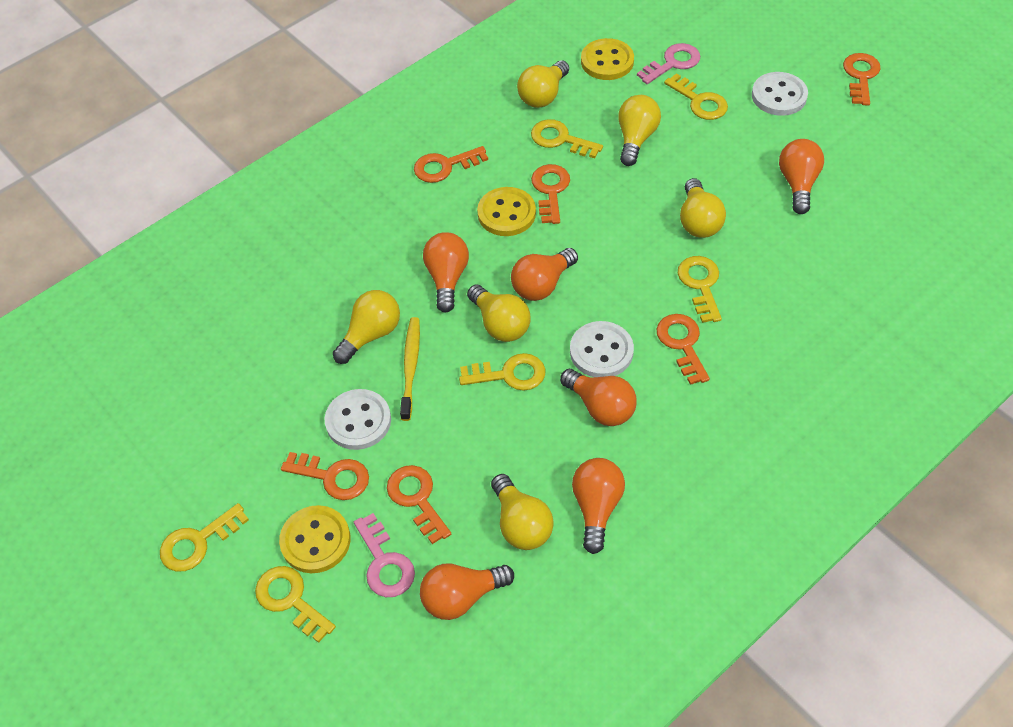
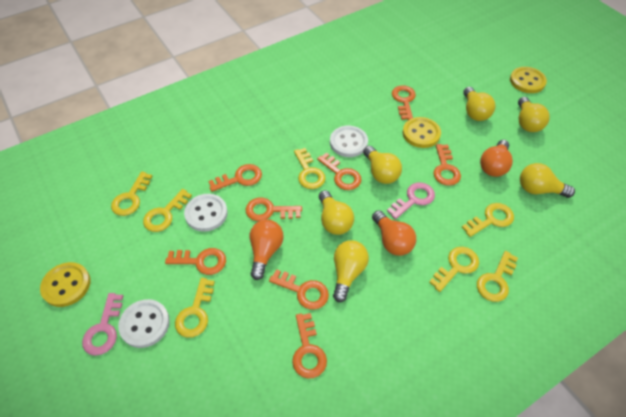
orange key: 6 -> 8
orange light bulb: 6 -> 3
yellow key: 6 -> 7
yellow toothbrush: 1 -> 0

